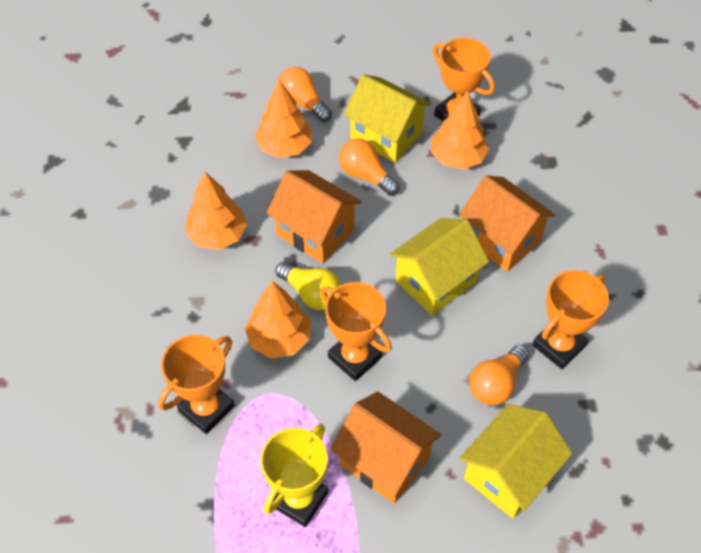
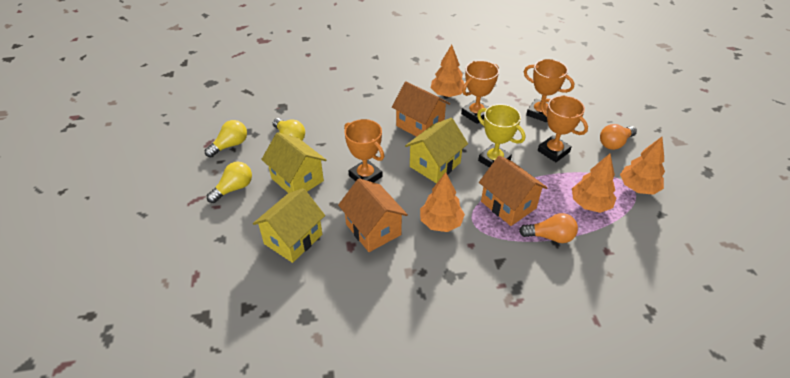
orange light bulb: 3 -> 2
yellow light bulb: 1 -> 3

